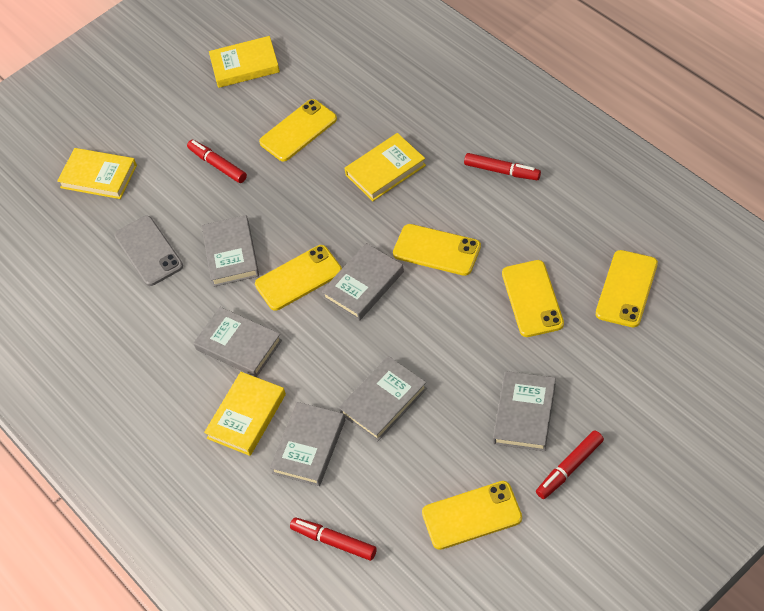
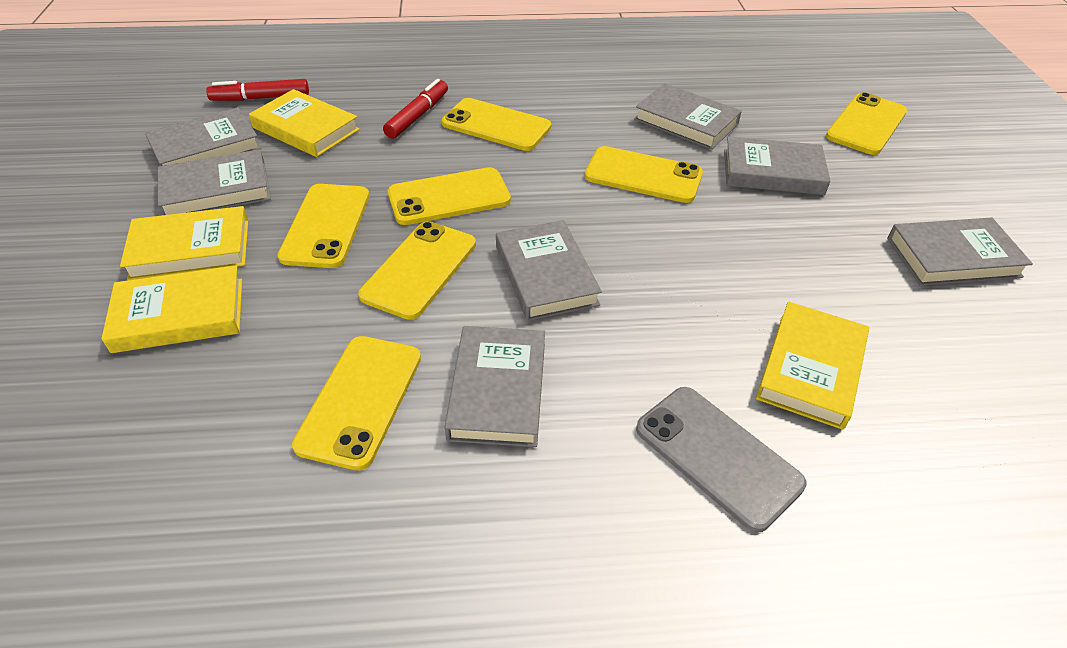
grey book: 6 -> 7
red marker: 4 -> 2
yellow phone: 6 -> 7

